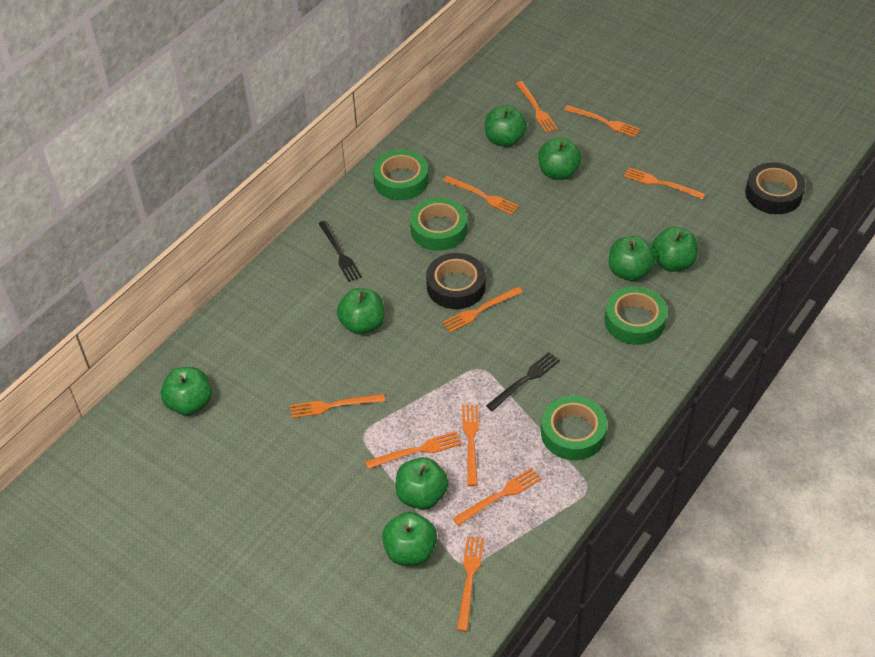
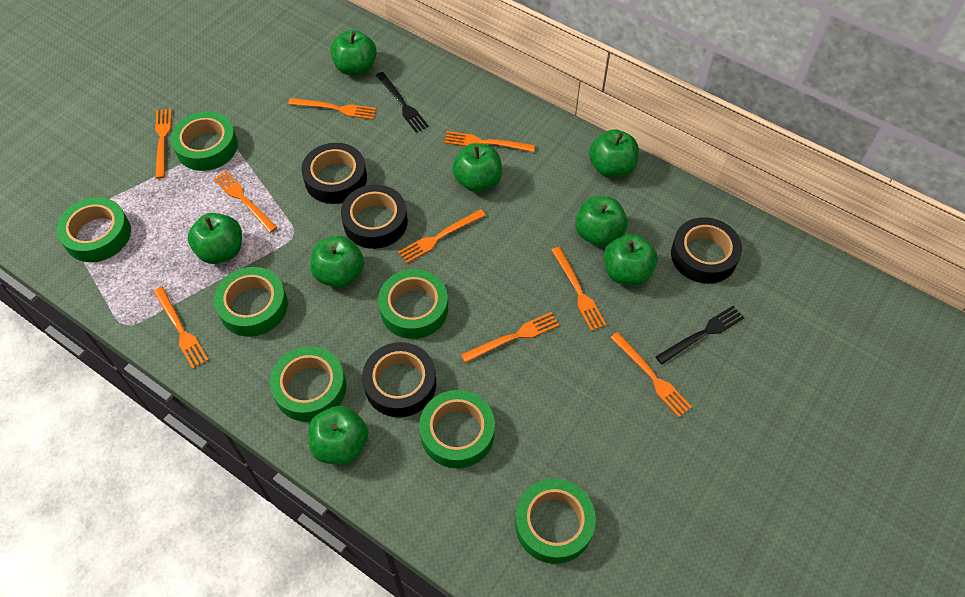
black tape: 2 -> 4
green tape: 4 -> 7
orange fork: 10 -> 9

